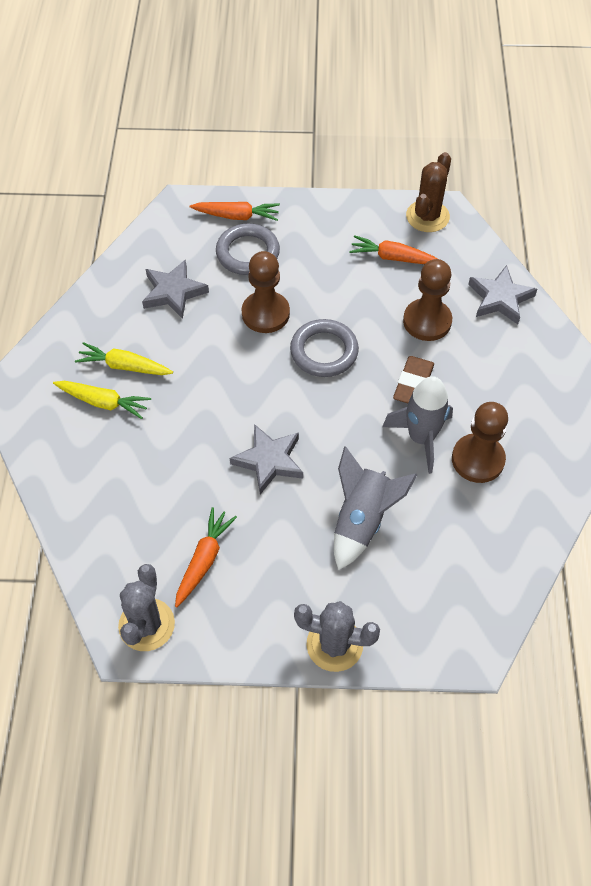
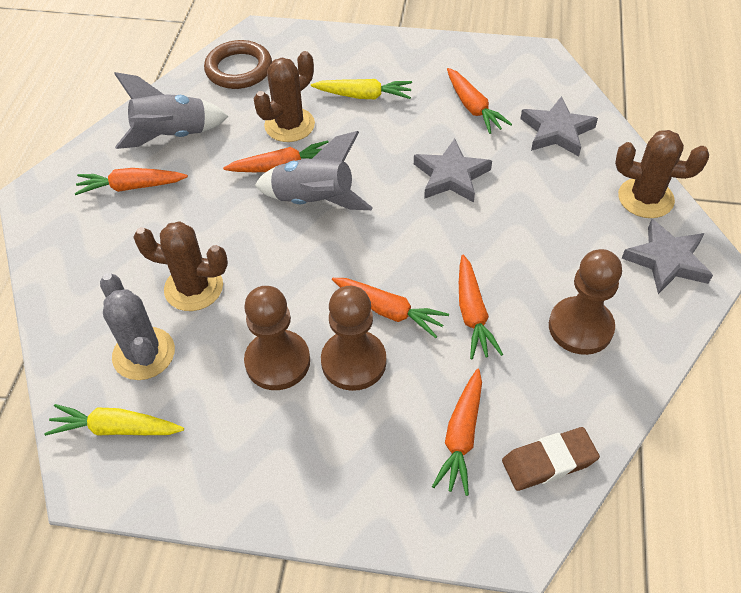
brown cactus: 1 -> 3
brown ring: 0 -> 1
grey cactus: 2 -> 1
grey ring: 2 -> 0
orange carrot: 3 -> 6

